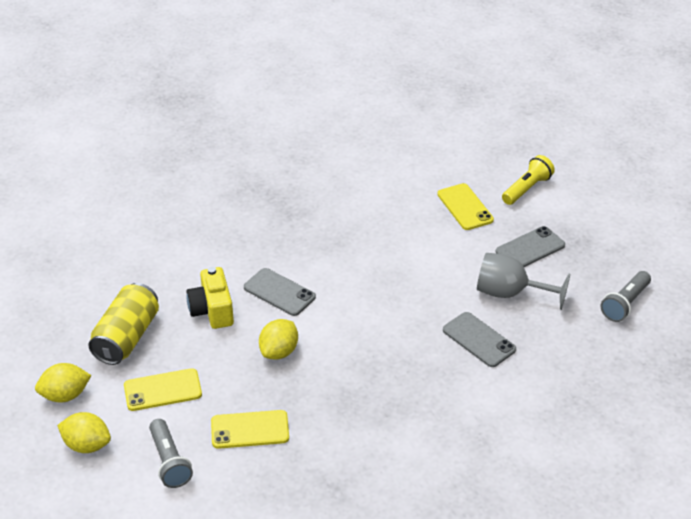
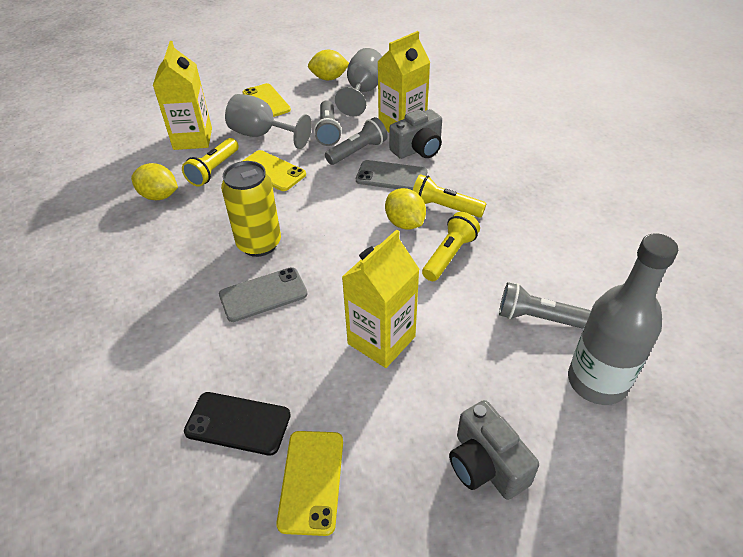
black phone: 0 -> 1
grey bottle: 0 -> 1
grey camera: 0 -> 2
grey flashlight: 2 -> 3
grey goblet: 1 -> 2
grey phone: 3 -> 2
yellow camera: 1 -> 0
yellow carton: 0 -> 3
yellow flashlight: 1 -> 3

